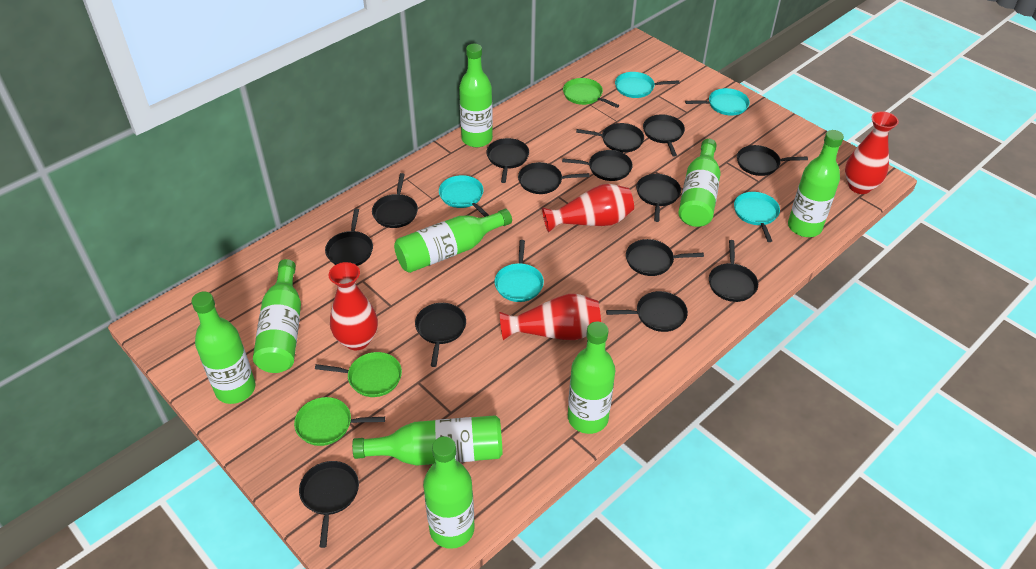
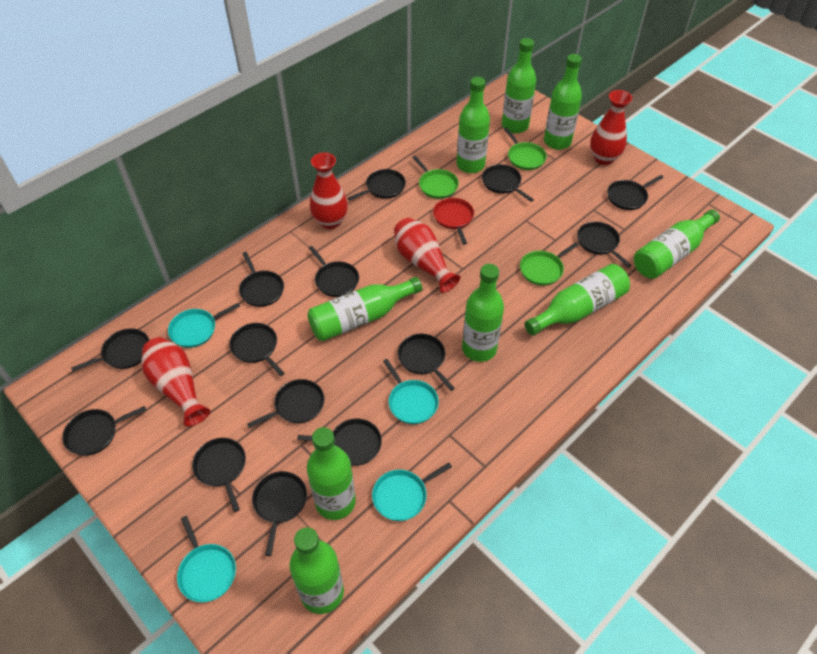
red pan: 0 -> 1
turquoise pan: 5 -> 4

